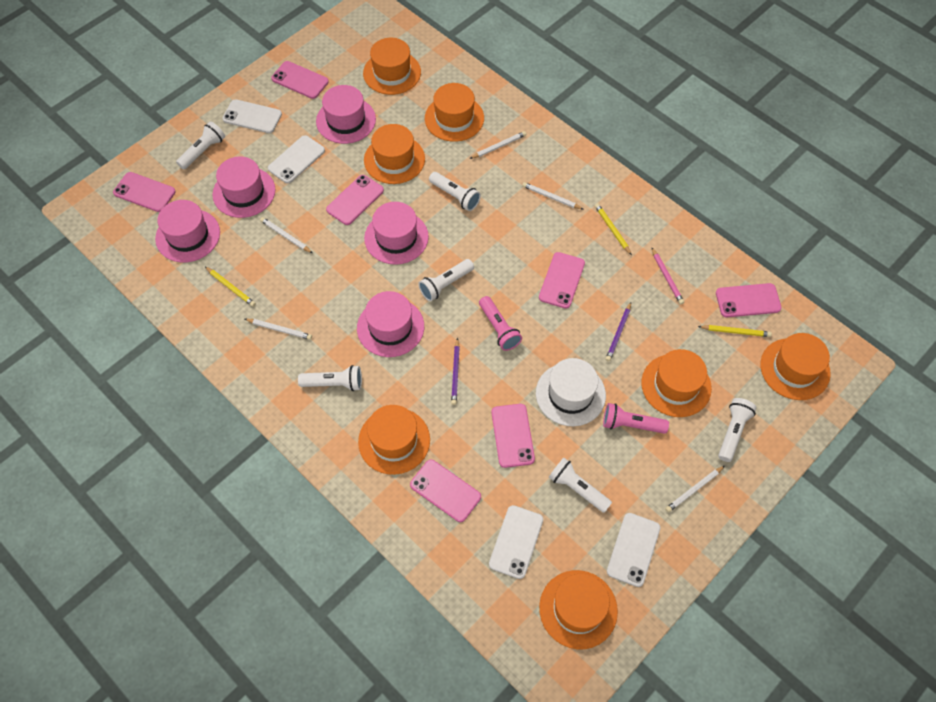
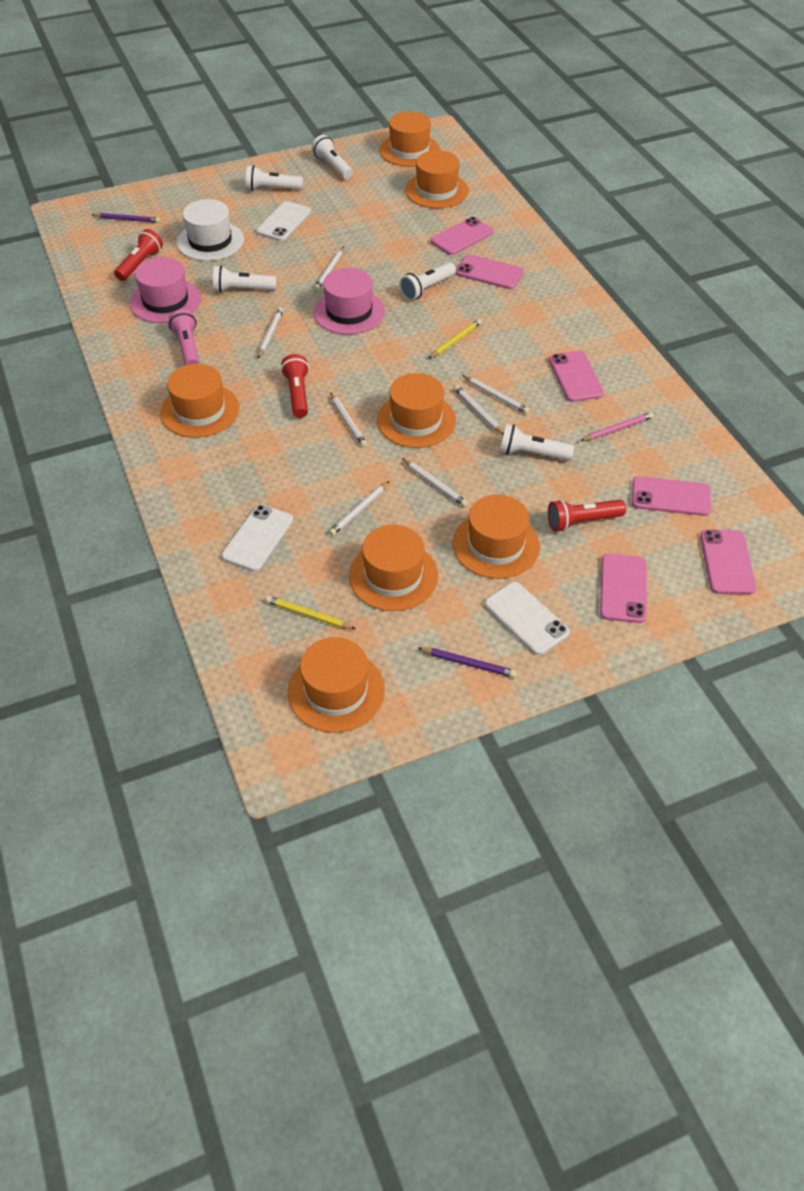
pink flashlight: 2 -> 1
pink hat: 5 -> 2
pink phone: 7 -> 6
red flashlight: 0 -> 3
white flashlight: 6 -> 5
white pencil: 5 -> 7
white phone: 4 -> 3
yellow pencil: 3 -> 2

